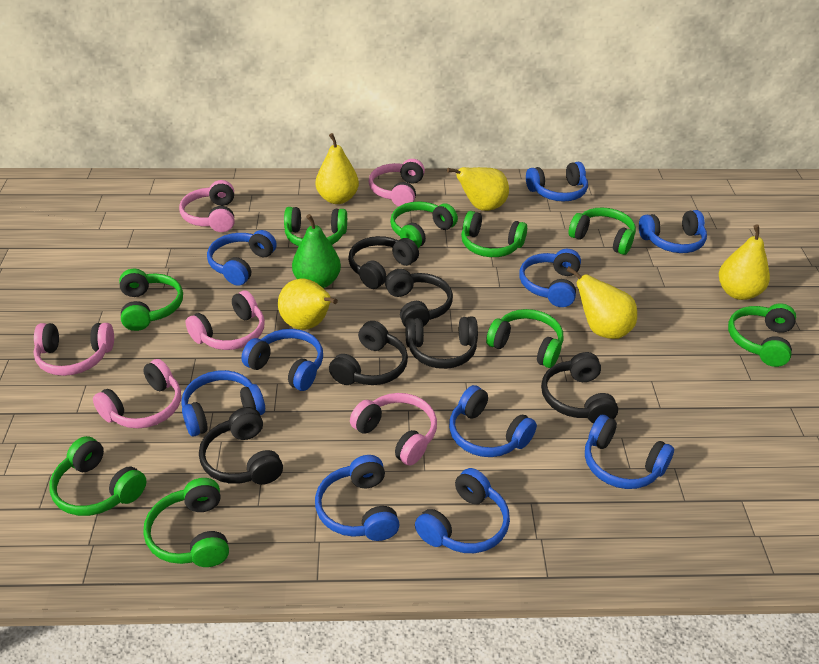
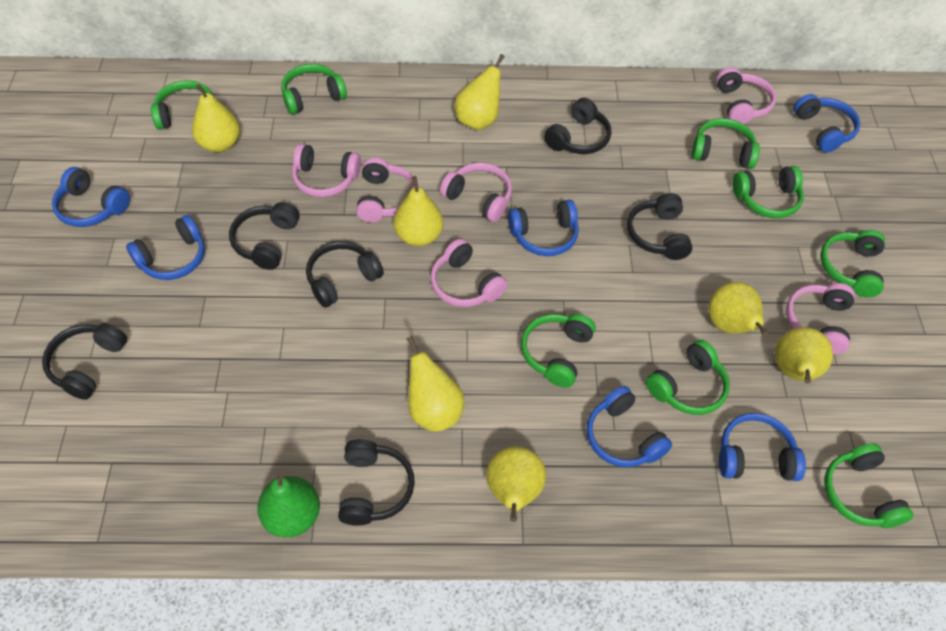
blue headphones: 10 -> 6
green headphones: 9 -> 8
yellow pear: 5 -> 7

